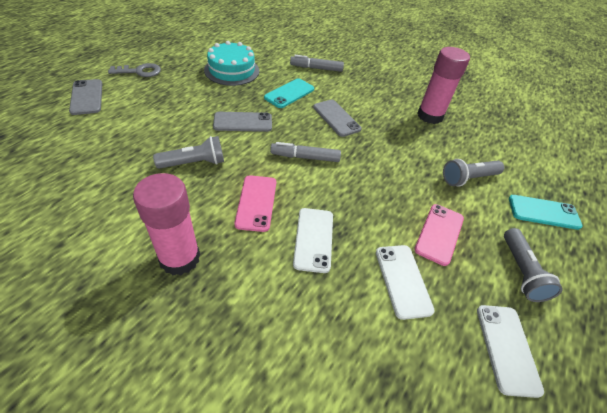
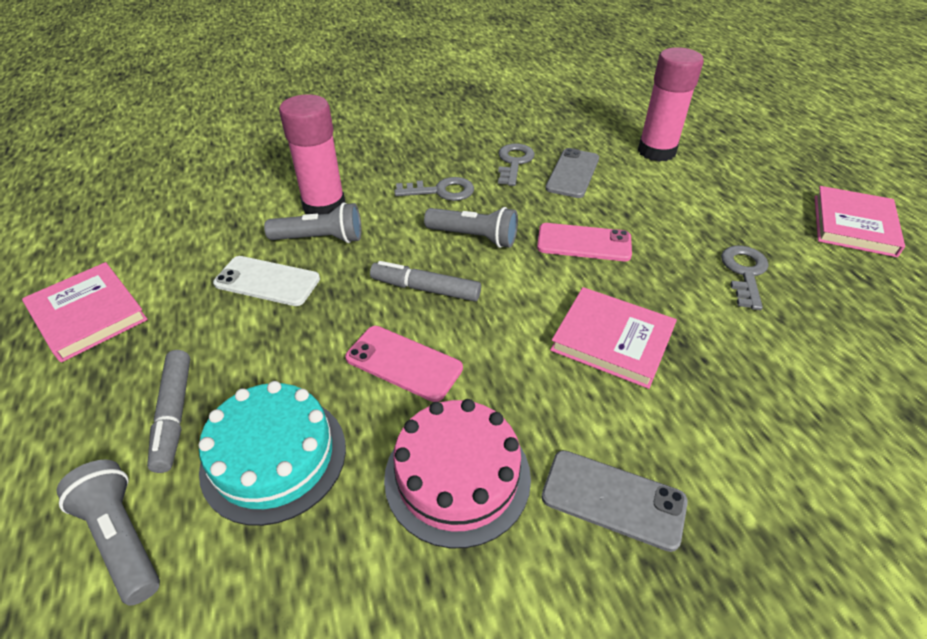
grey key: 1 -> 3
grey phone: 3 -> 2
pink book: 0 -> 3
pink cake: 0 -> 1
turquoise phone: 2 -> 0
white phone: 3 -> 1

